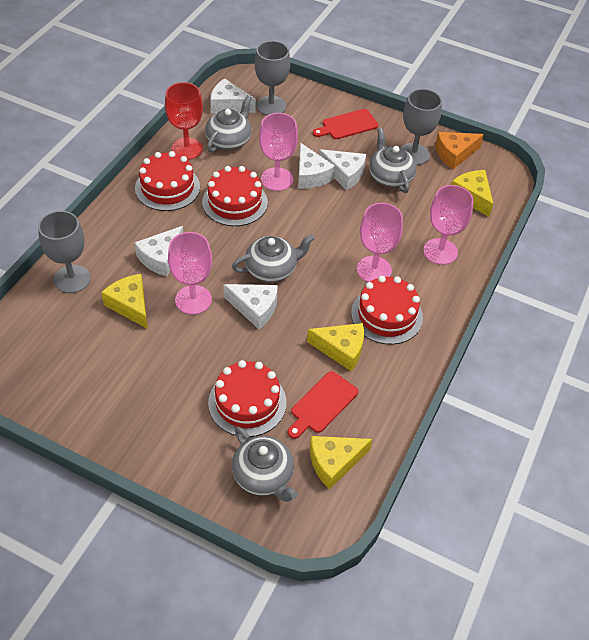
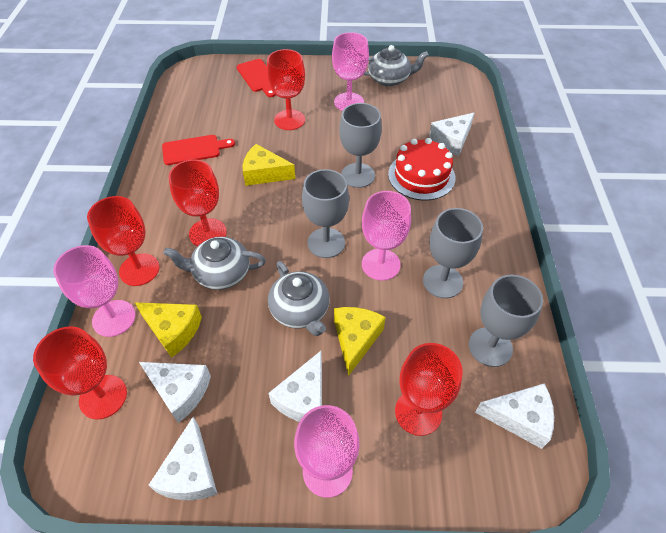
grey goblet: 3 -> 4
grey teapot: 4 -> 3
orange cheese: 1 -> 0
red cake: 4 -> 1
red goblet: 1 -> 5
yellow cheese: 4 -> 3

